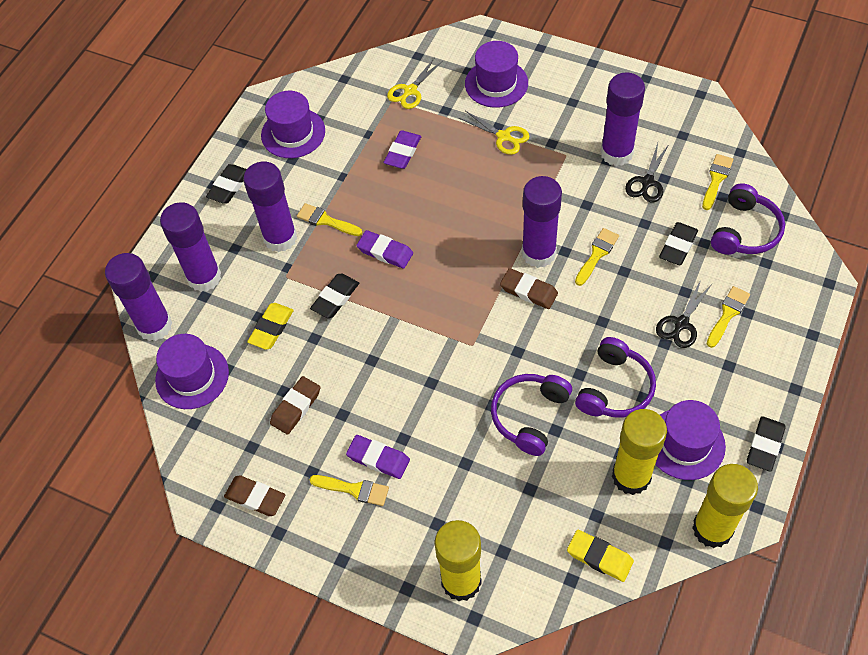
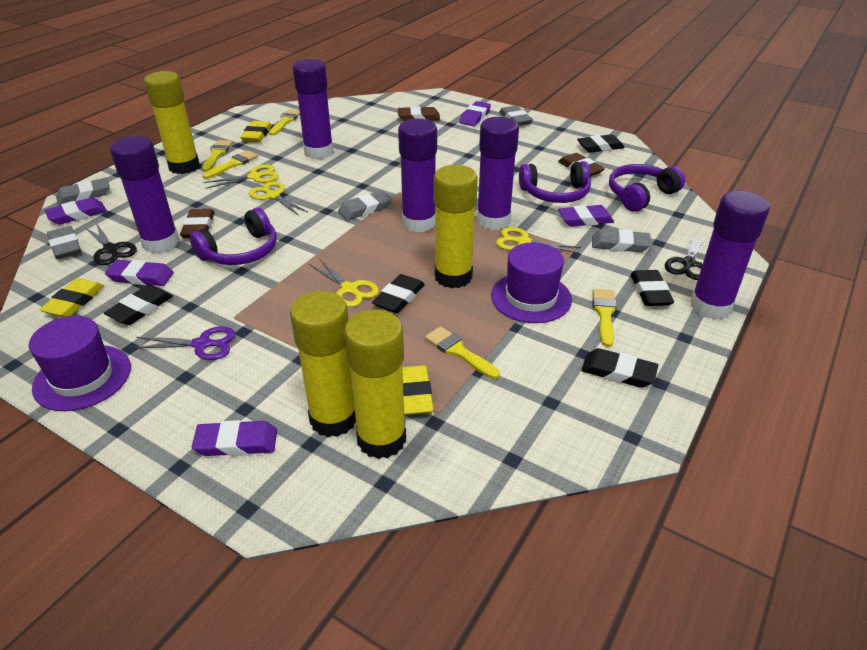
black eraser: 4 -> 5
grey eraser: 0 -> 5
purple eraser: 3 -> 5
purple hat: 4 -> 2
purple scissors: 0 -> 1
yellow eraser: 2 -> 3
yellow glue stick: 3 -> 4
yellow scissors: 2 -> 4

